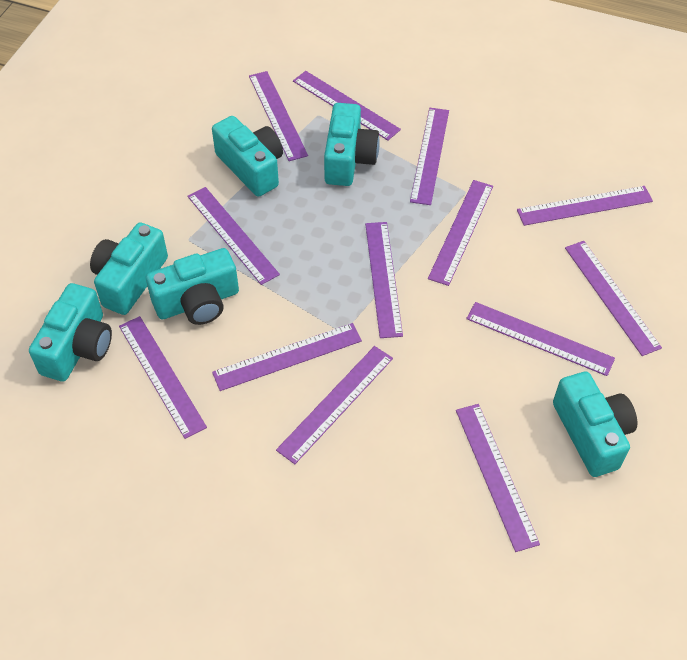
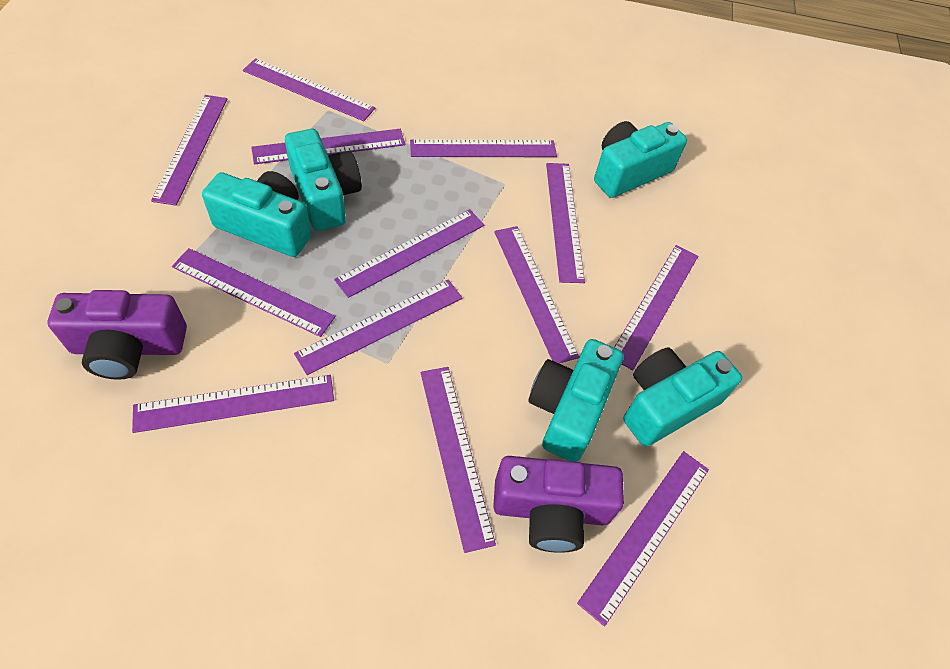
purple camera: 0 -> 2
turquoise camera: 6 -> 5

